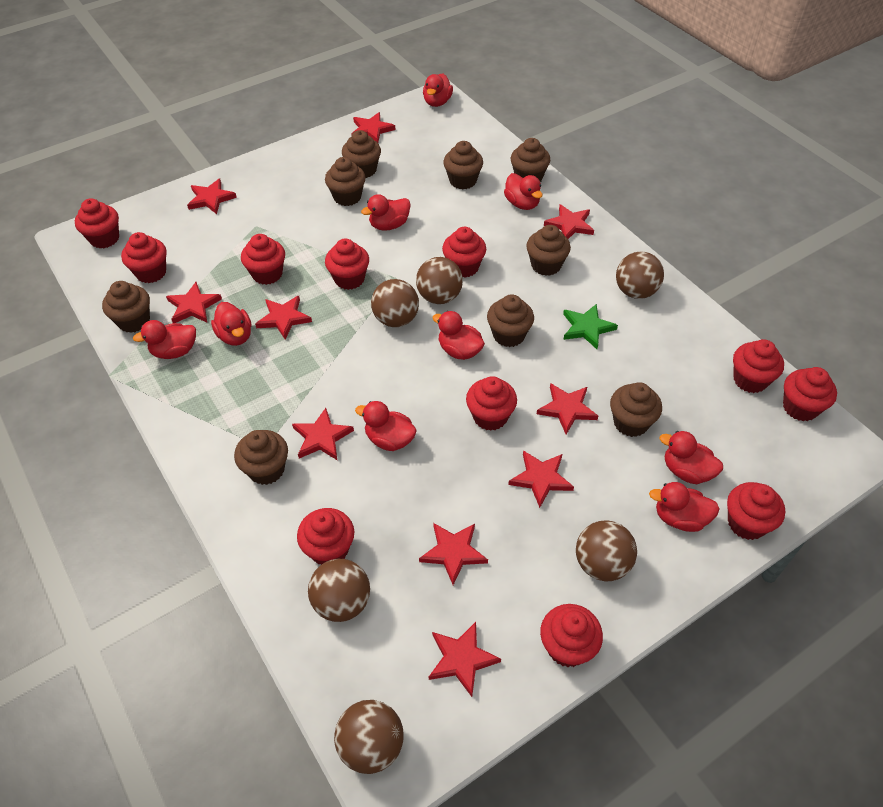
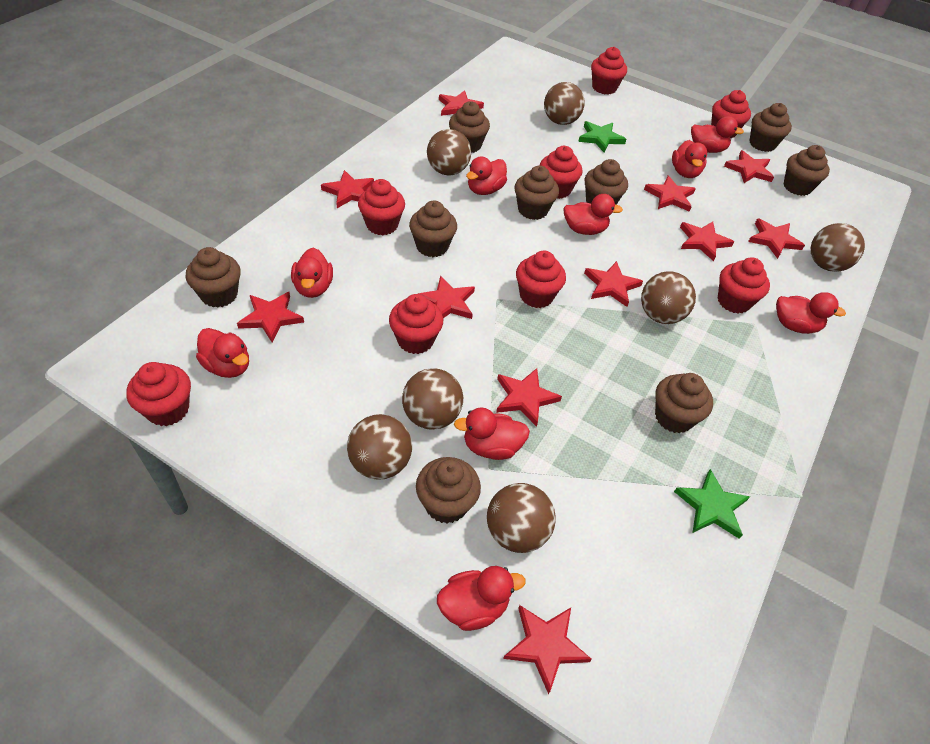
brown ball: 6 -> 7
green star: 1 -> 2
red cupcake: 11 -> 8
red star: 10 -> 11

